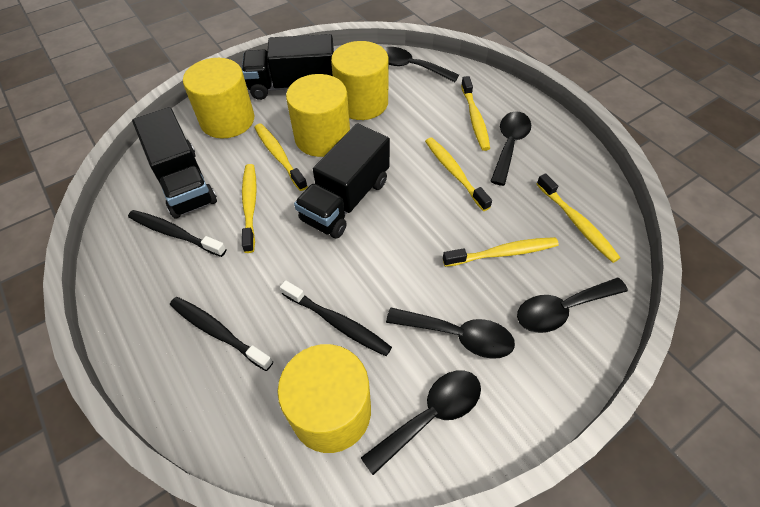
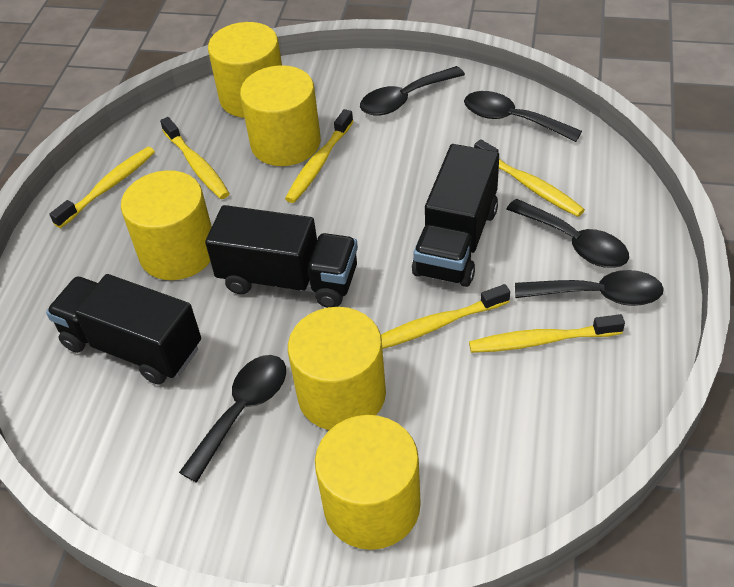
black toothbrush: 3 -> 0
yellow cylinder: 4 -> 5

